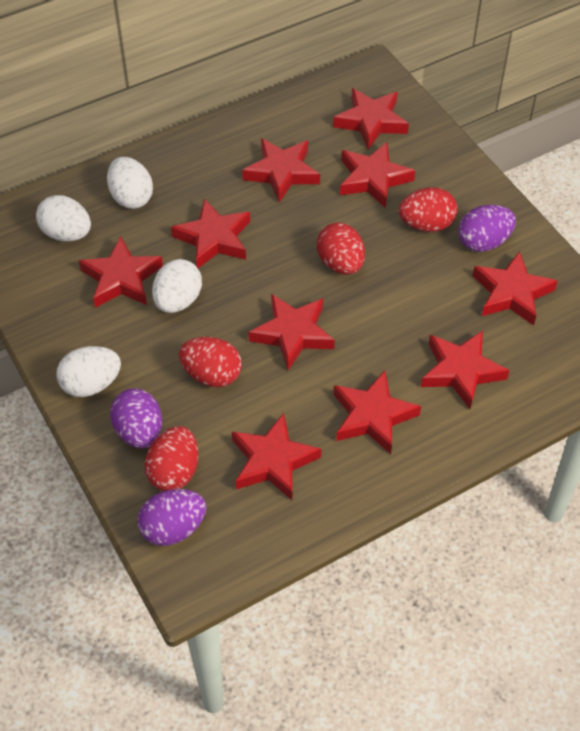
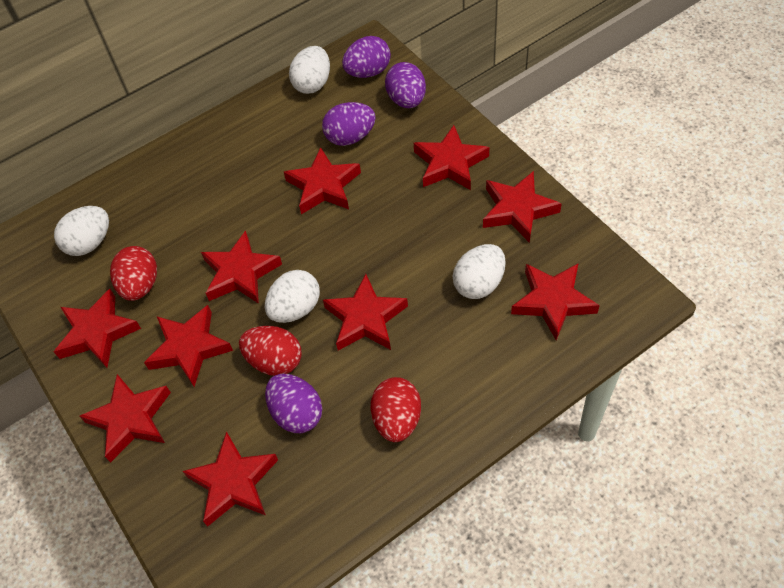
purple egg: 3 -> 4
red egg: 4 -> 3

